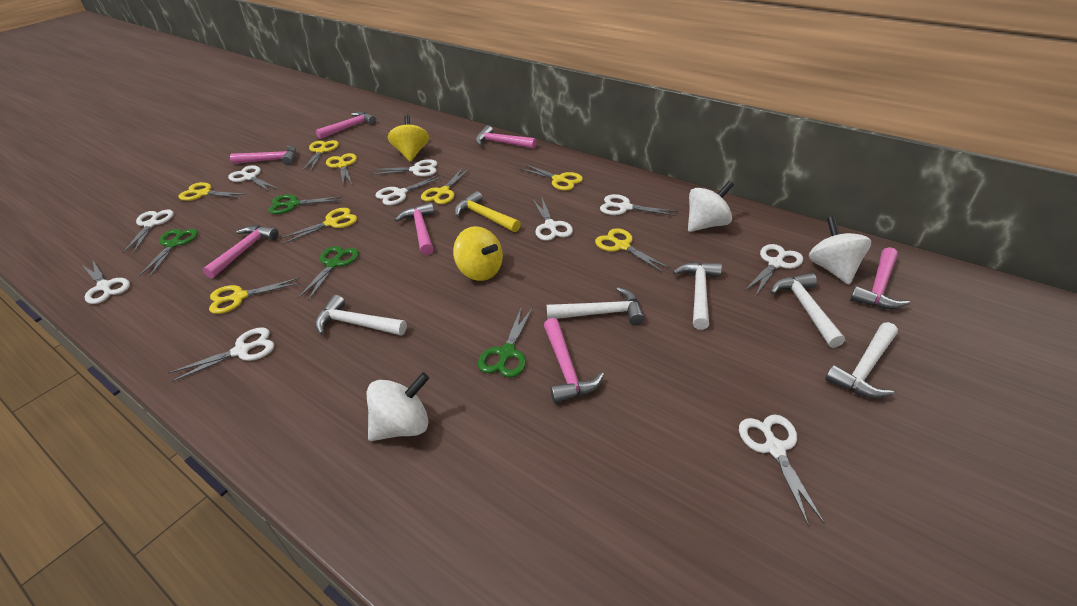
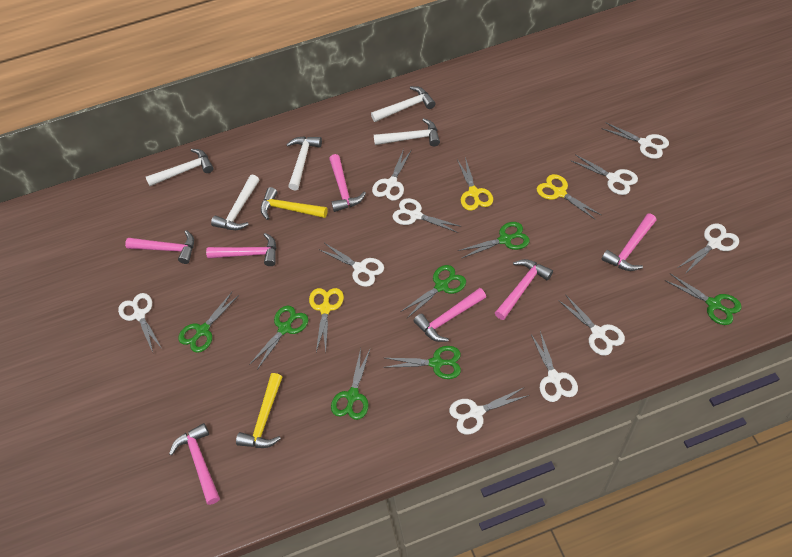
green scissors: 4 -> 7
white spinning top: 3 -> 0
yellow hammer: 1 -> 2
yellow scissors: 8 -> 3
yellow spinning top: 2 -> 0

